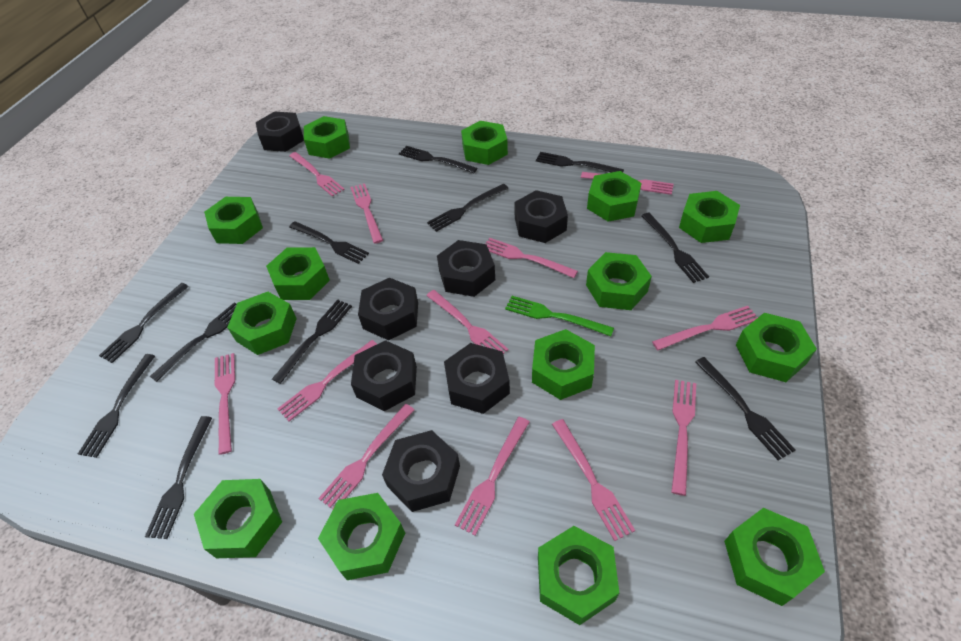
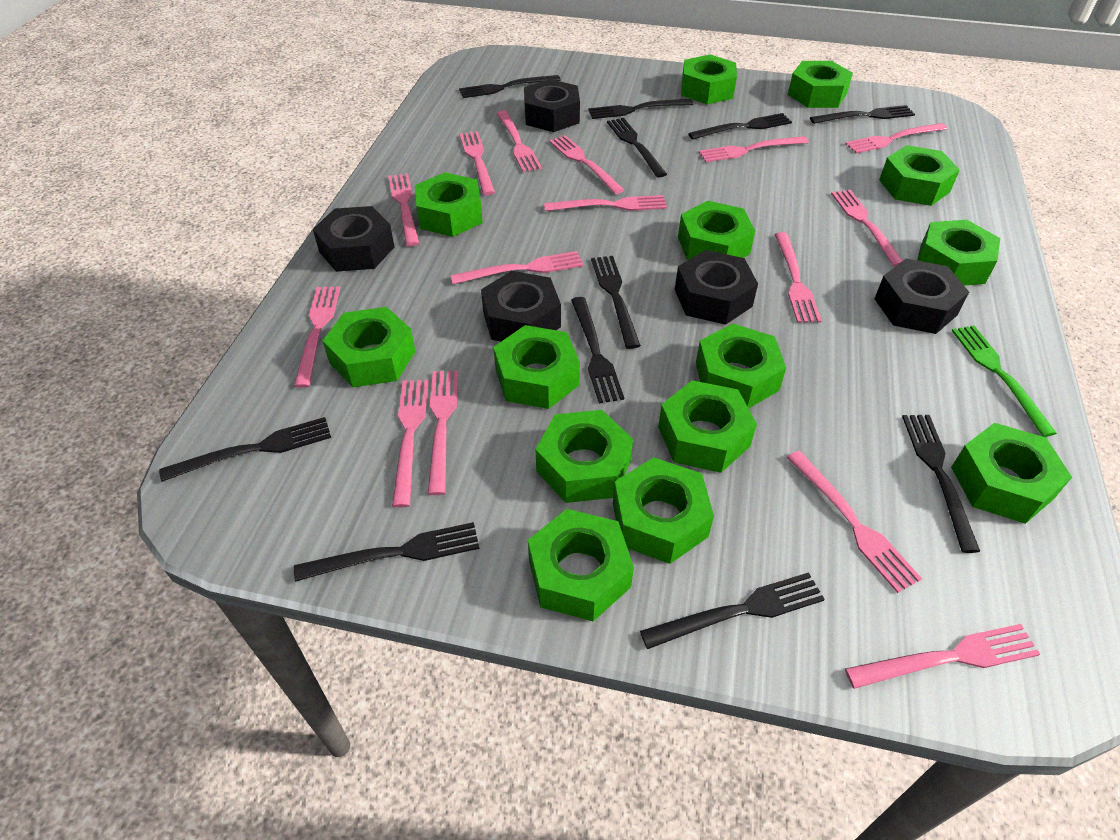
black nut: 7 -> 5
pink fork: 12 -> 15

